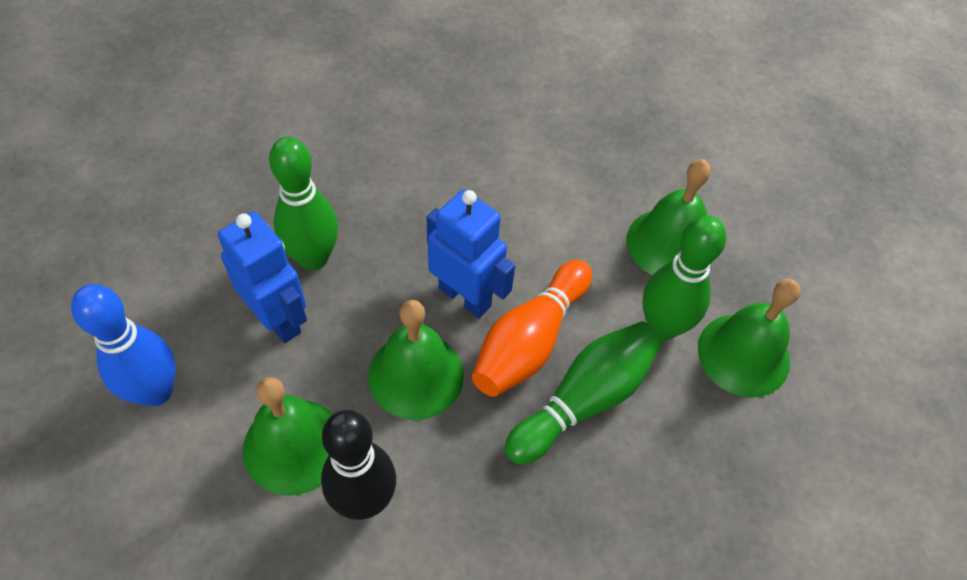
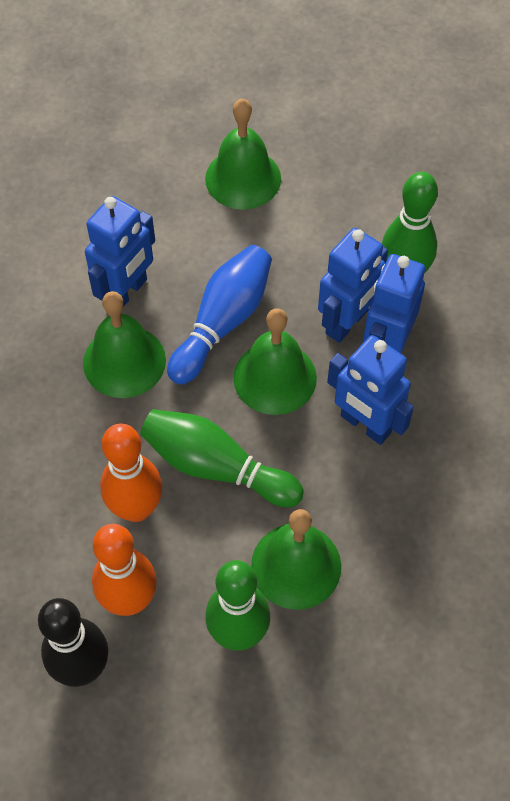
blue robot: 2 -> 4
orange bowling pin: 1 -> 2

